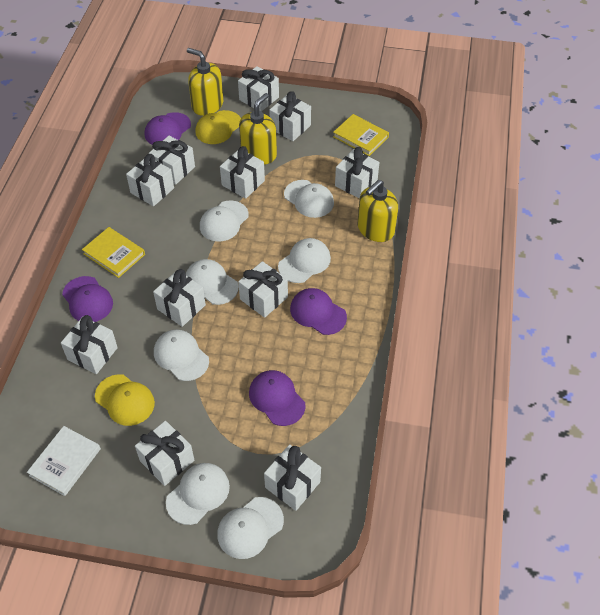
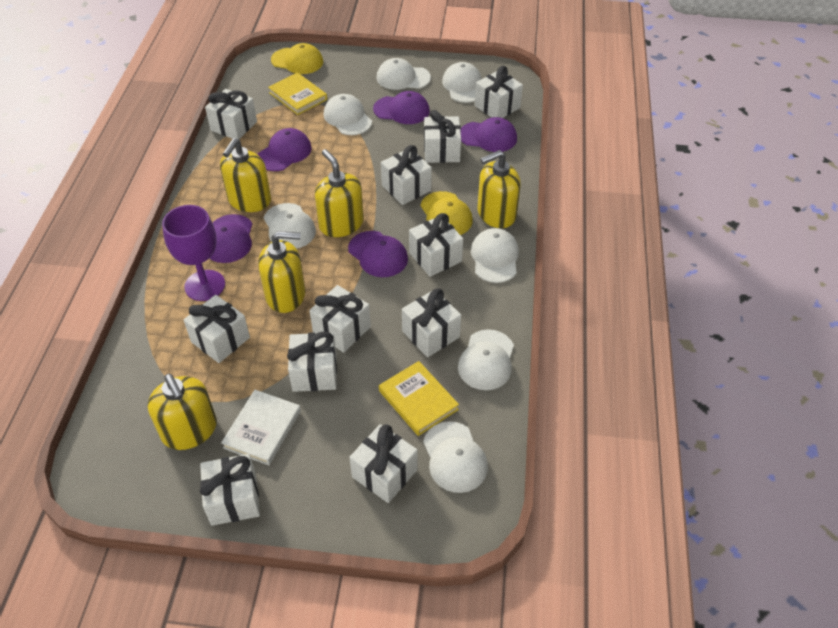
purple cap: 4 -> 5
purple goblet: 0 -> 1
yellow soap dispenser: 3 -> 5

